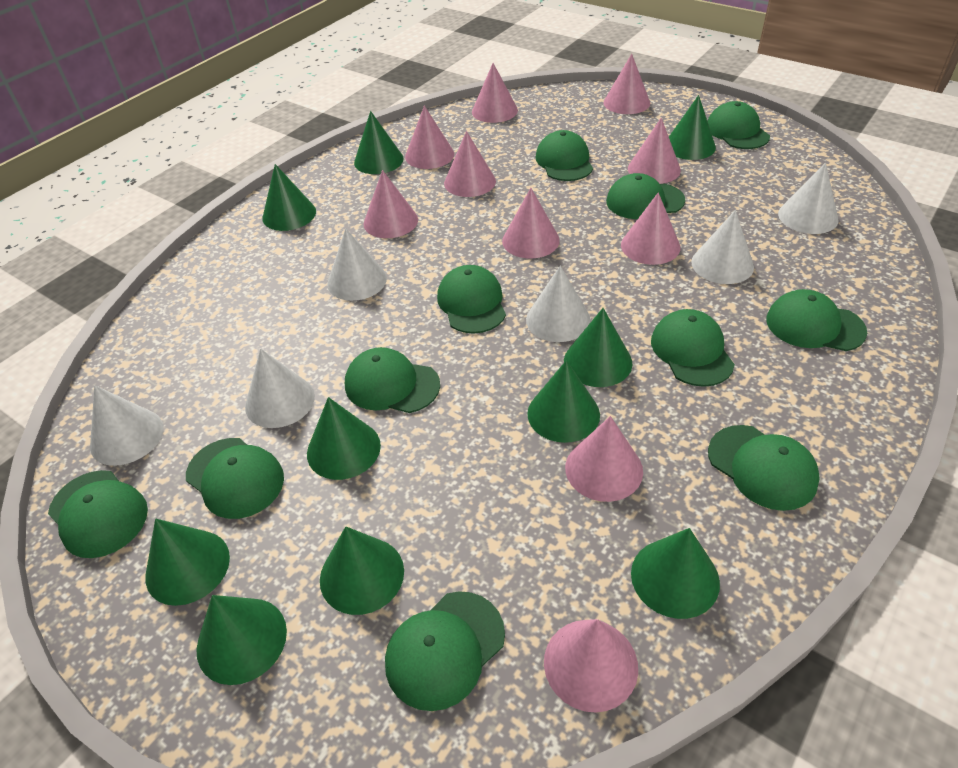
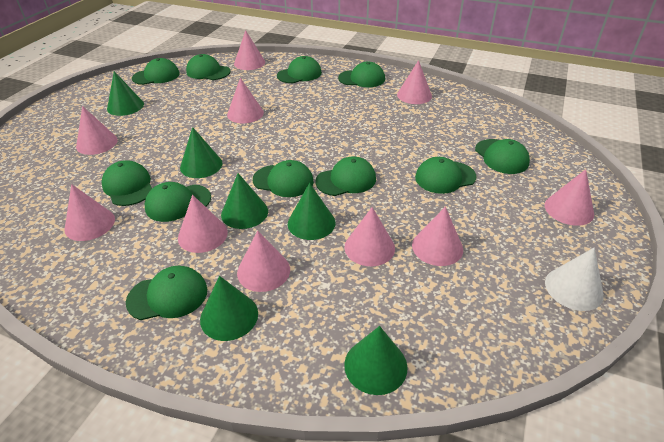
green cone: 10 -> 6
white cone: 6 -> 1

